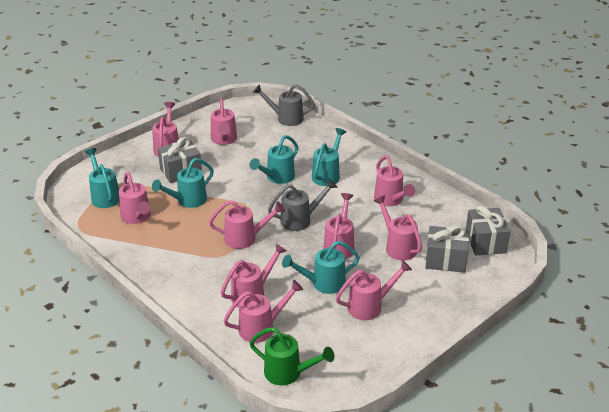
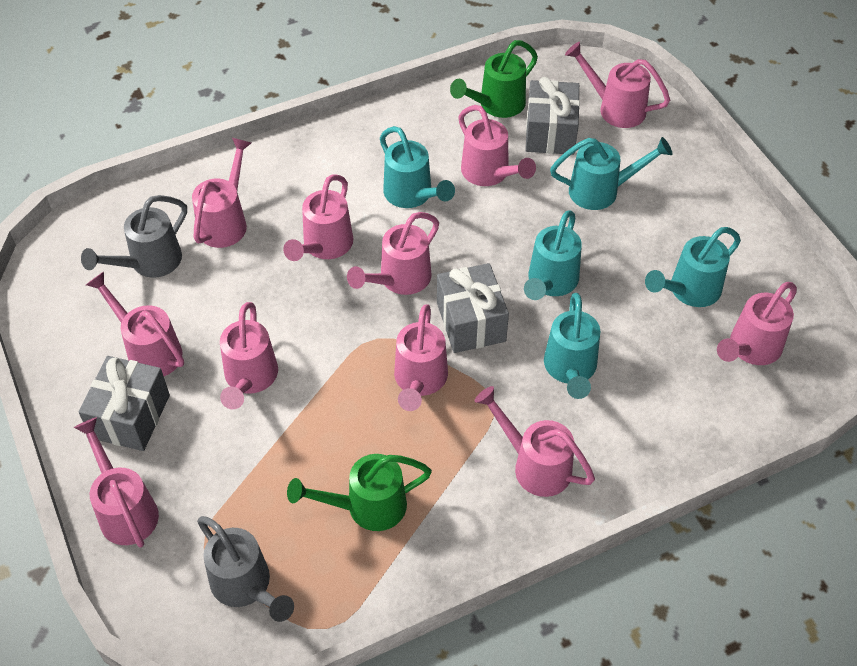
green watering can: 1 -> 2
pink watering can: 10 -> 11

